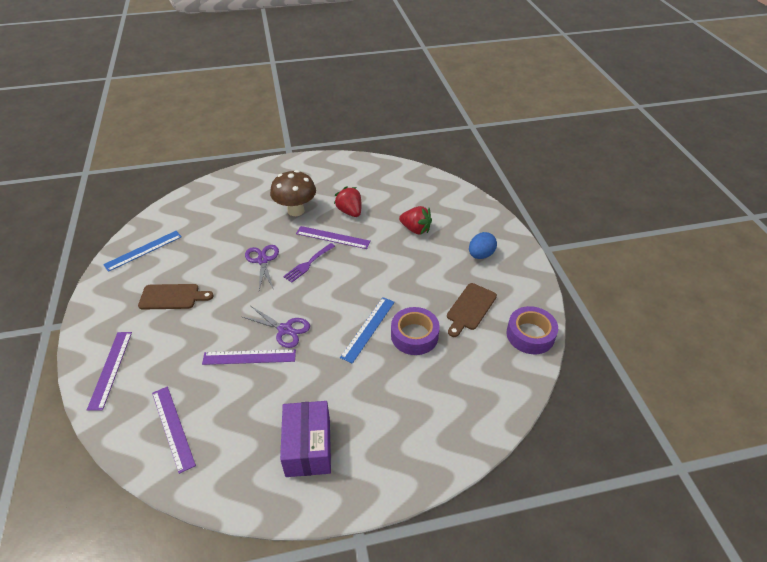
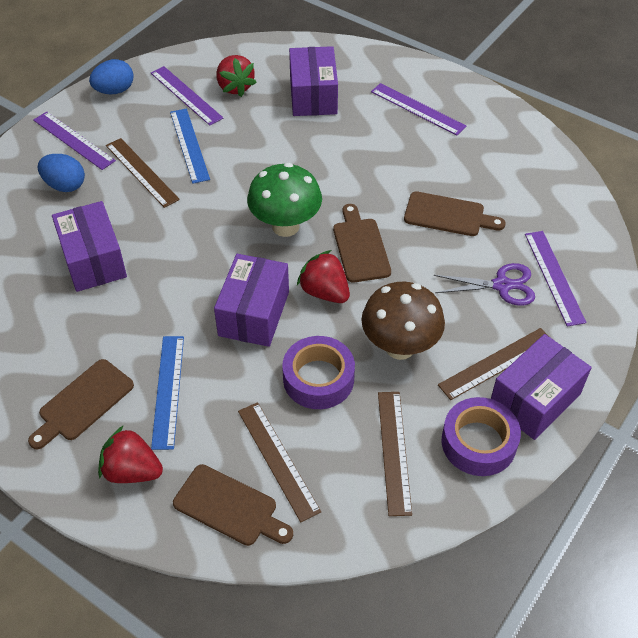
blue egg: 1 -> 2
brown cutting board: 2 -> 4
brown ruler: 0 -> 4
green mushroom: 0 -> 1
purple box: 1 -> 4
purple fork: 1 -> 0
purple scissors: 2 -> 1
red strawberry: 2 -> 3

